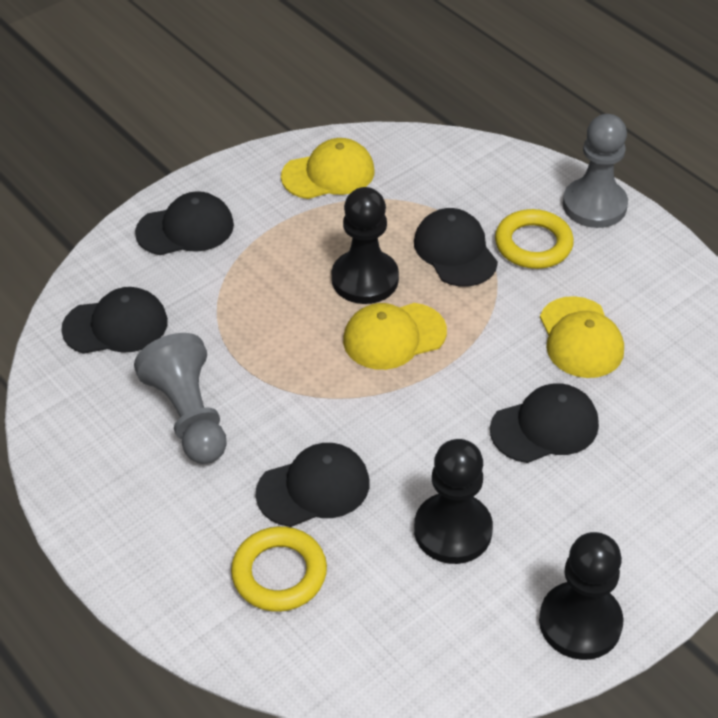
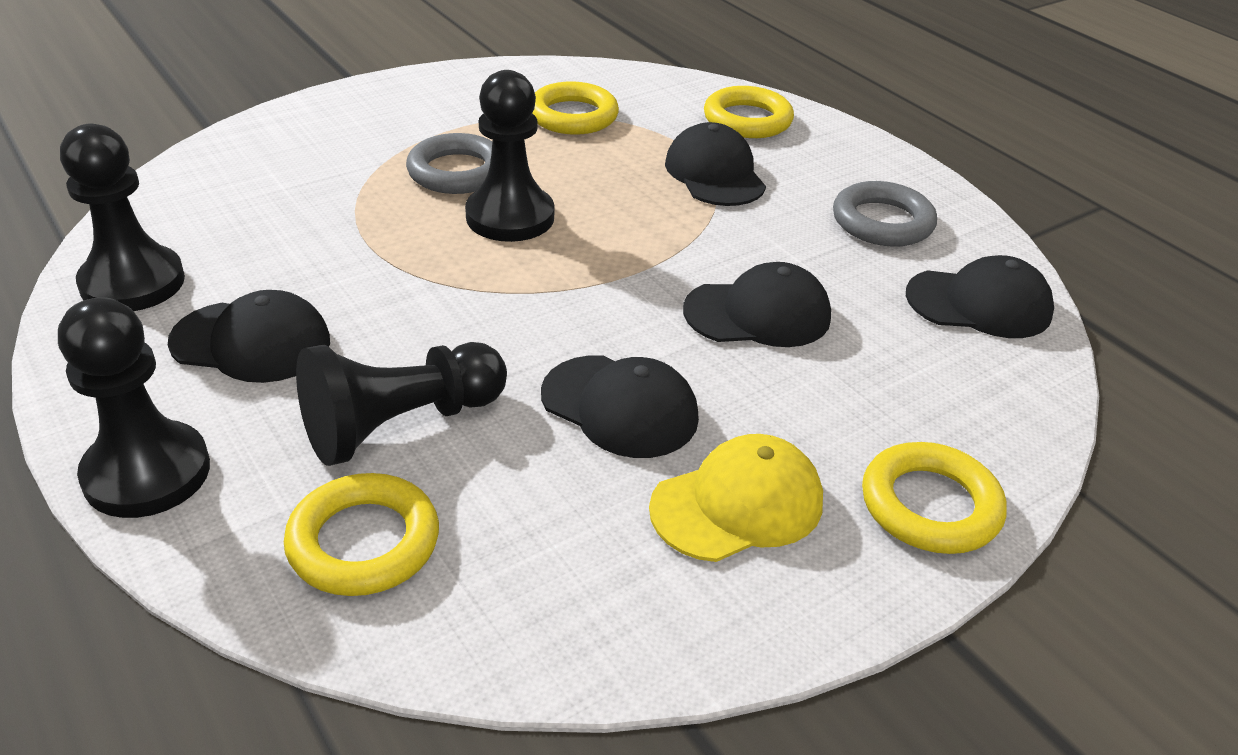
black pawn: 3 -> 4
grey pawn: 2 -> 0
grey ring: 0 -> 2
yellow cap: 3 -> 1
yellow ring: 2 -> 4

